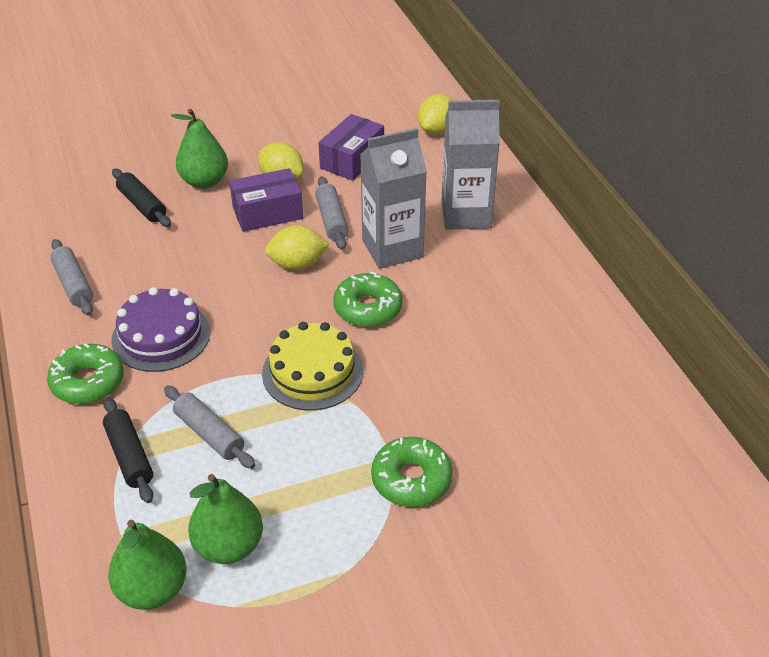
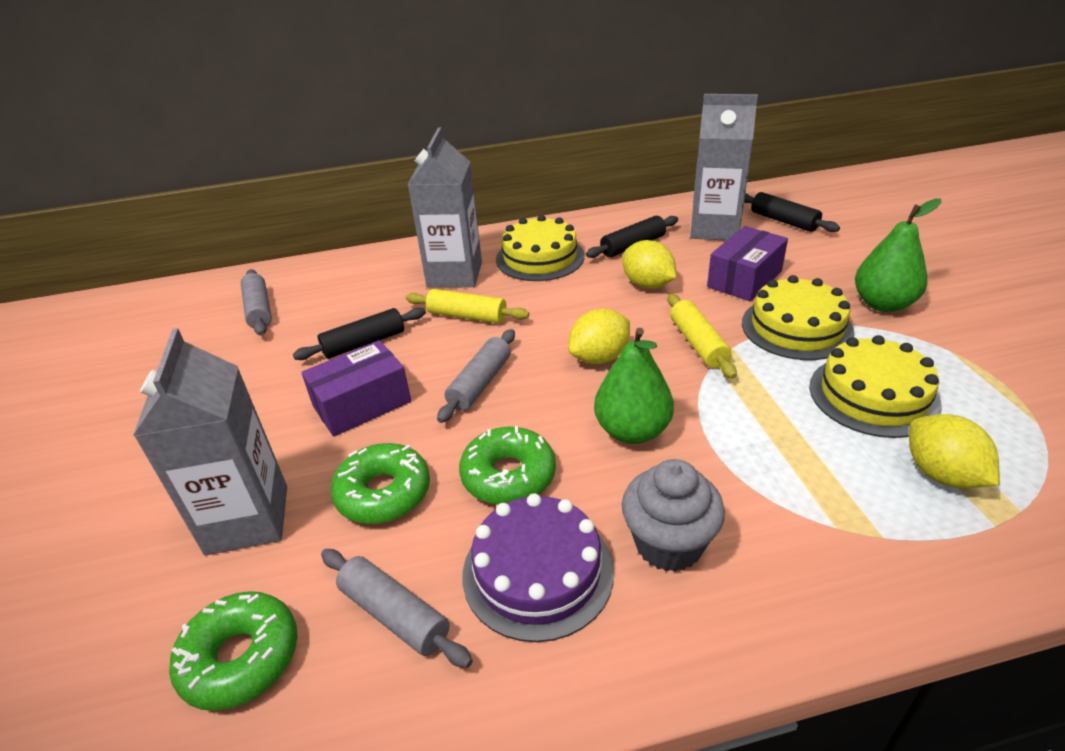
black rolling pin: 2 -> 3
green pear: 3 -> 2
grey carton: 2 -> 3
grey cupcake: 0 -> 1
yellow cake: 1 -> 3
yellow rolling pin: 0 -> 2

